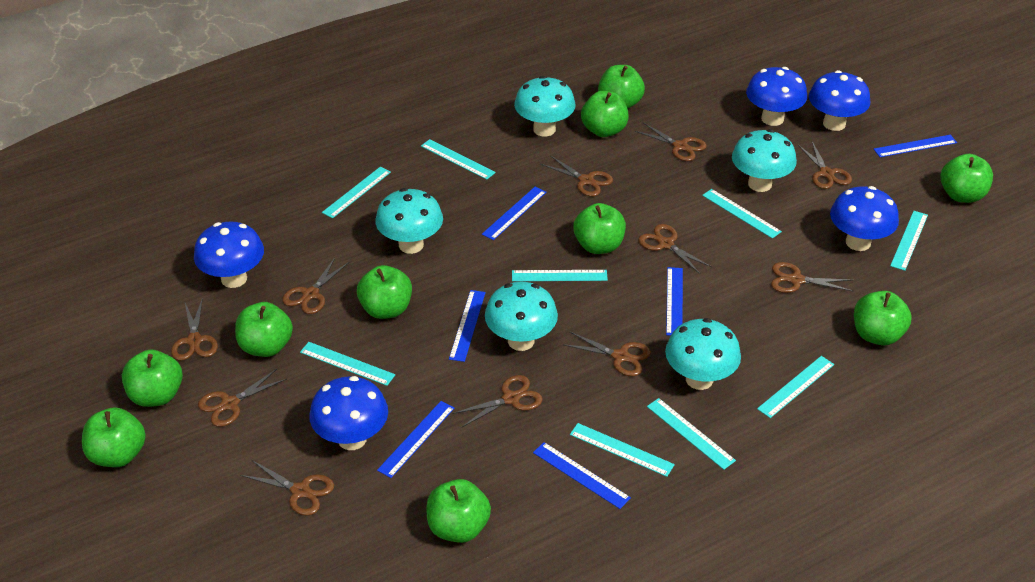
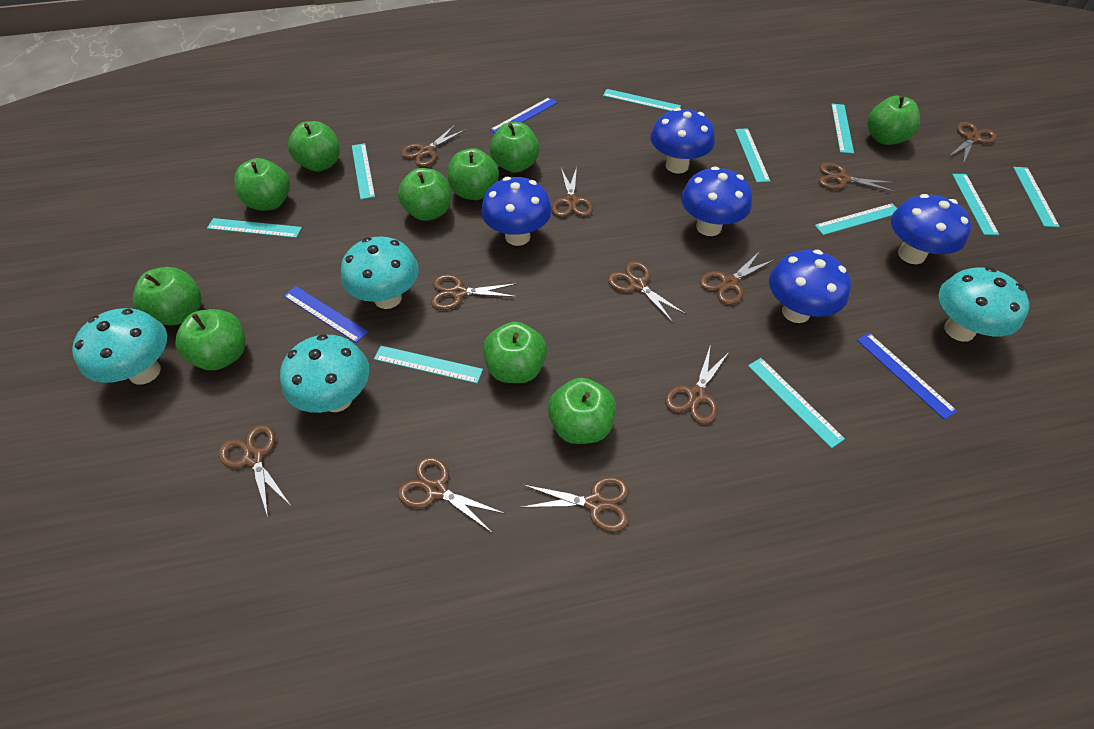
blue ruler: 6 -> 3
turquoise mushroom: 5 -> 4
turquoise ruler: 9 -> 10

